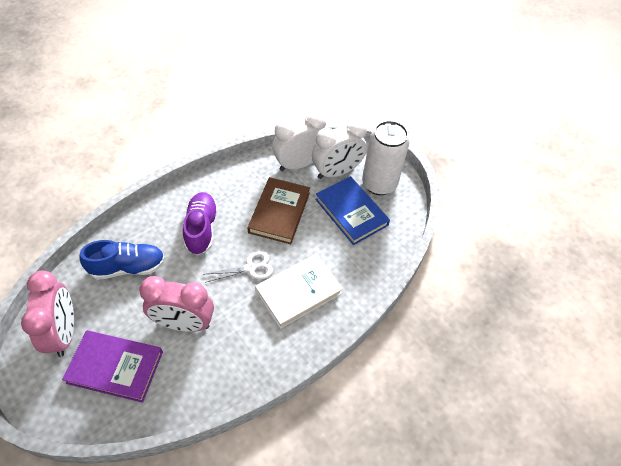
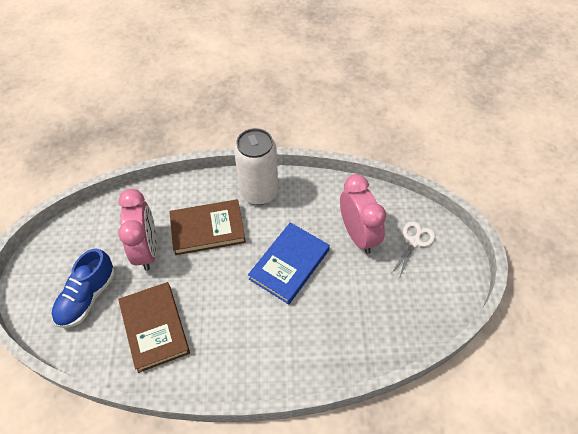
brown book: 1 -> 2
purple book: 1 -> 0
purple shoe: 1 -> 0
white book: 1 -> 0
white clock: 2 -> 0

